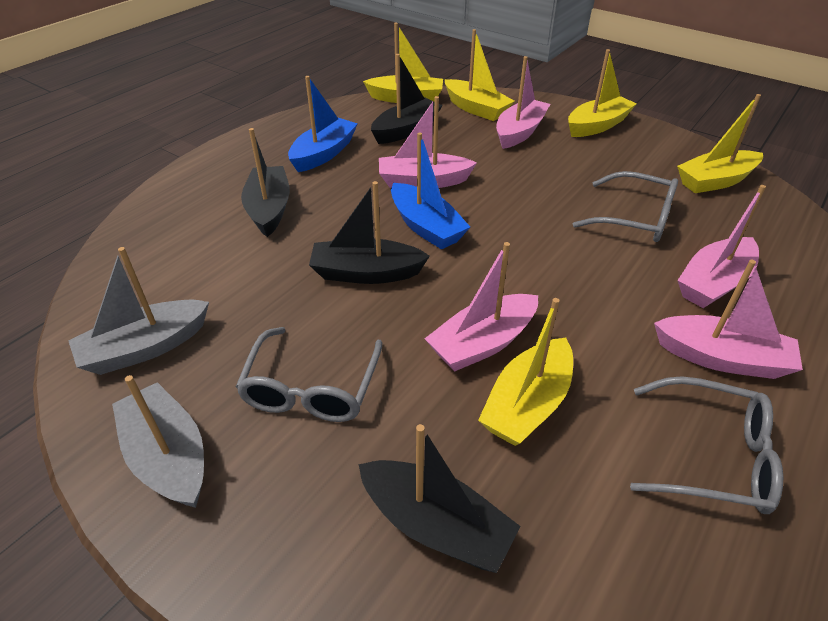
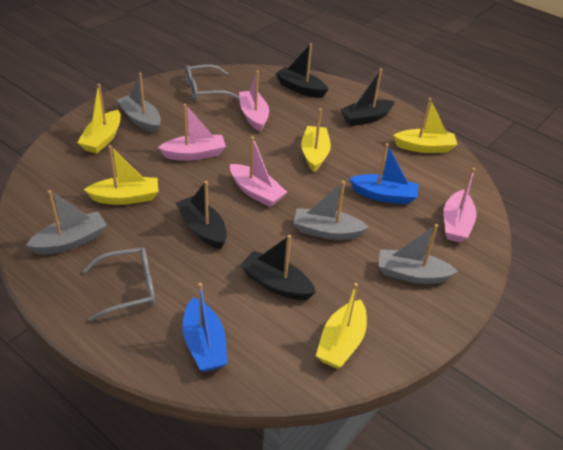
grey boat: 2 -> 4
grey glasses: 3 -> 2
pink boat: 5 -> 4

